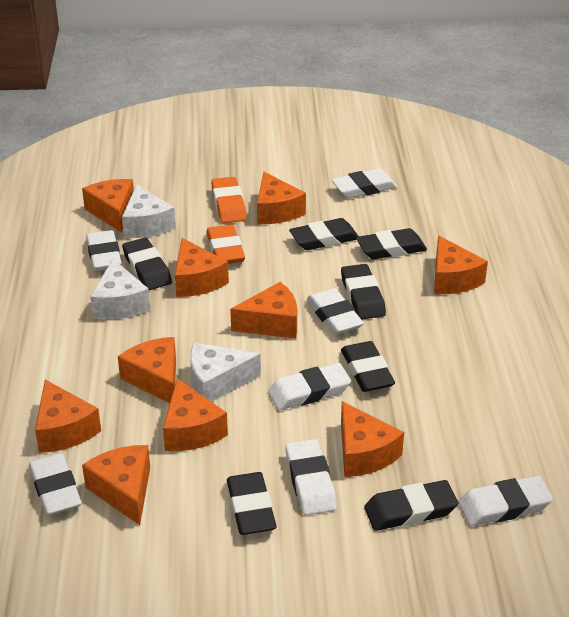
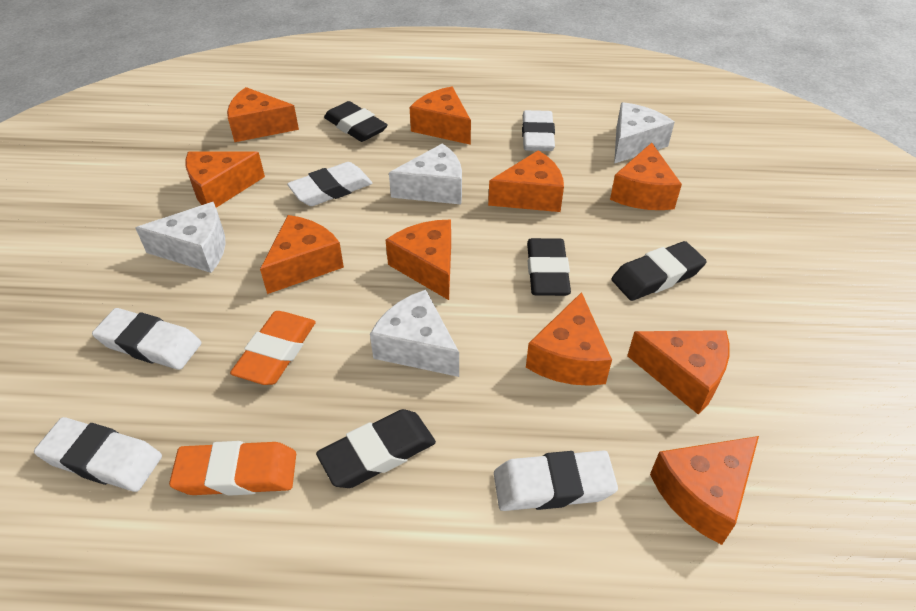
black eraser: 7 -> 4
white cheese: 3 -> 4
white eraser: 7 -> 5

